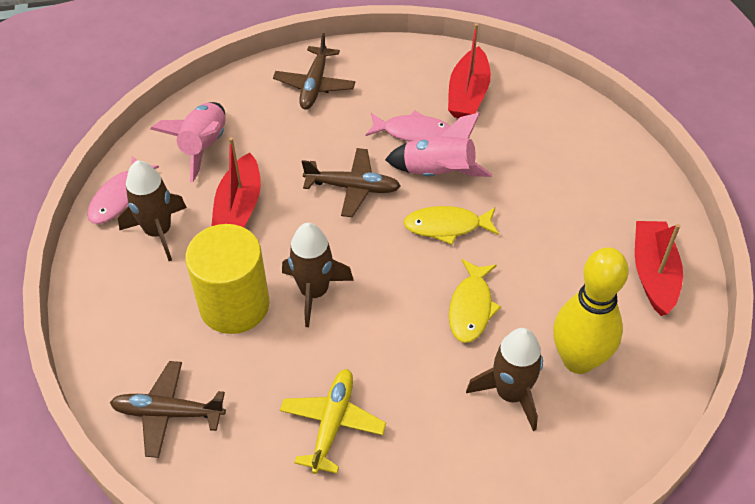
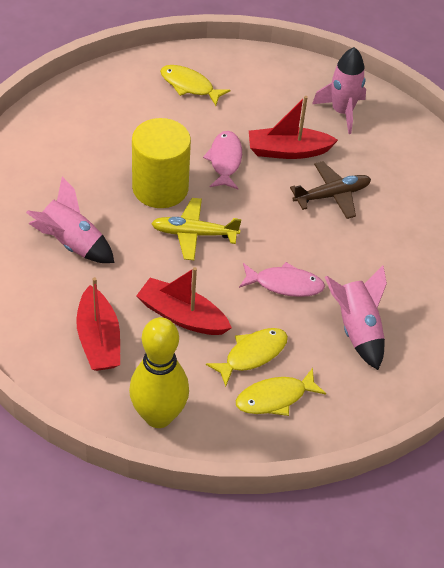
brown plane: 3 -> 1
brown rocket: 3 -> 0
pink rocket: 2 -> 3
yellow fish: 2 -> 3

